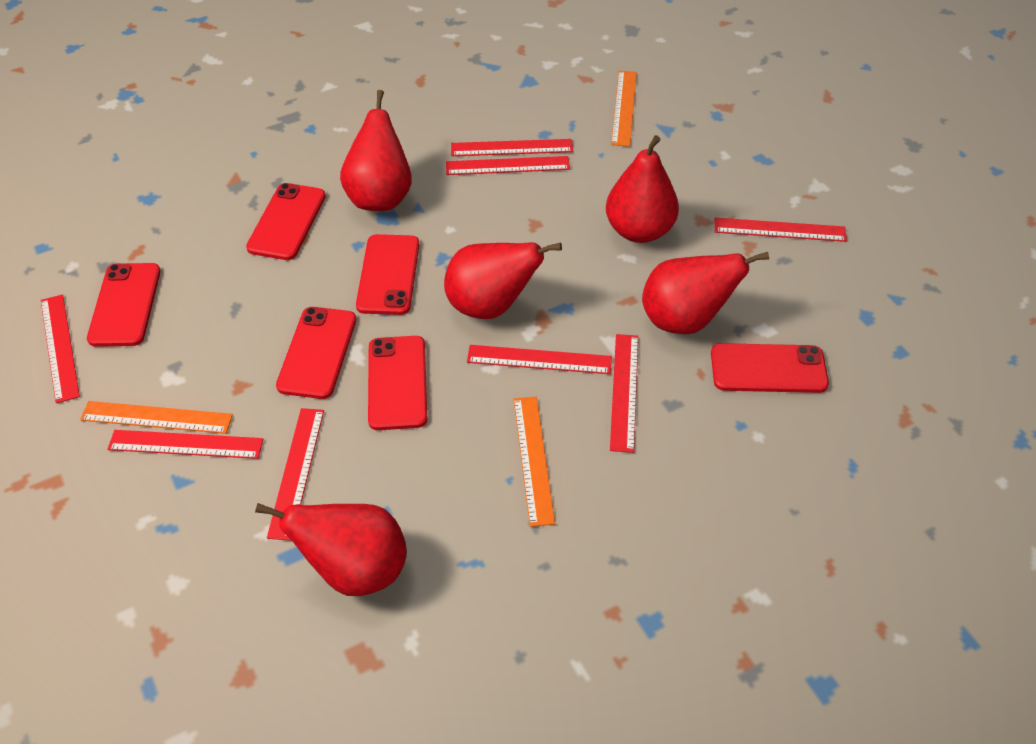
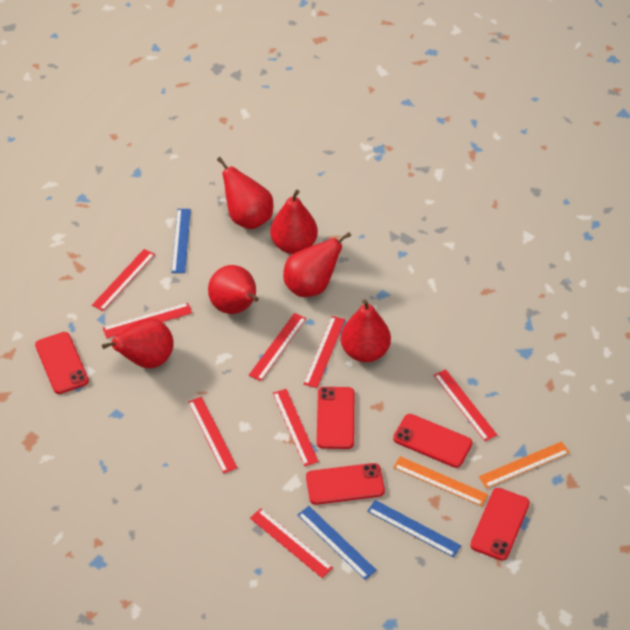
blue ruler: 0 -> 3
orange ruler: 3 -> 2
red pear: 5 -> 6
red phone: 6 -> 5

